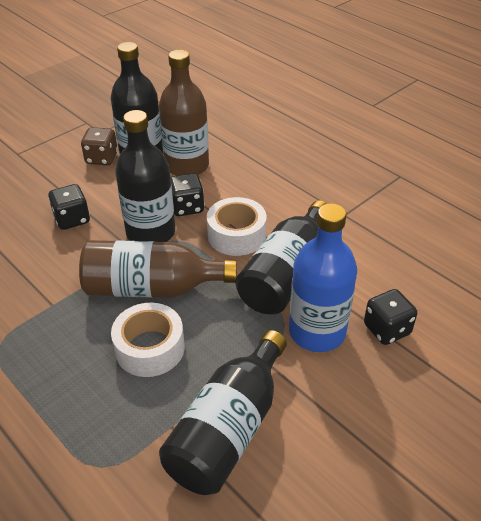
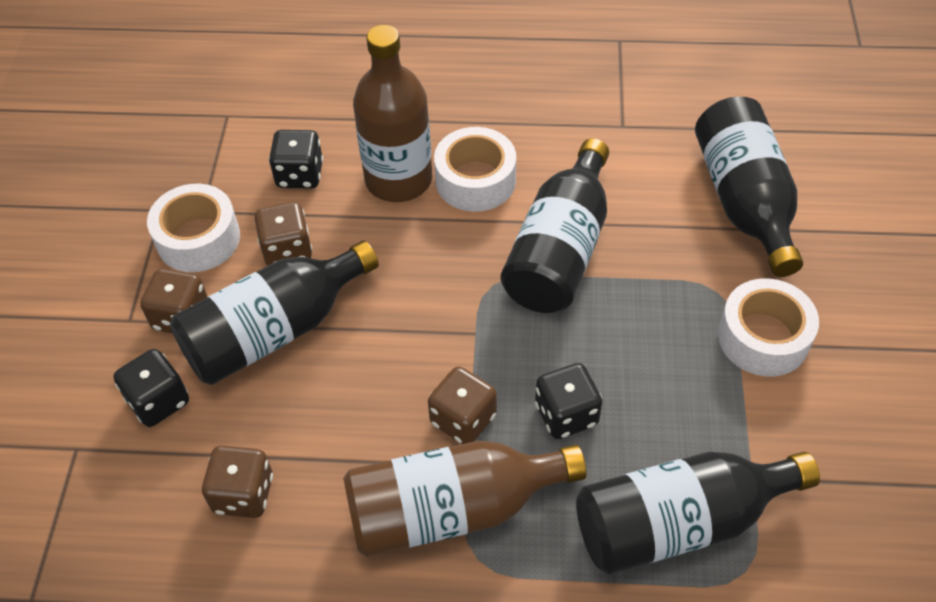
blue bottle: 1 -> 0
brown dice: 1 -> 4
white tape: 2 -> 3

